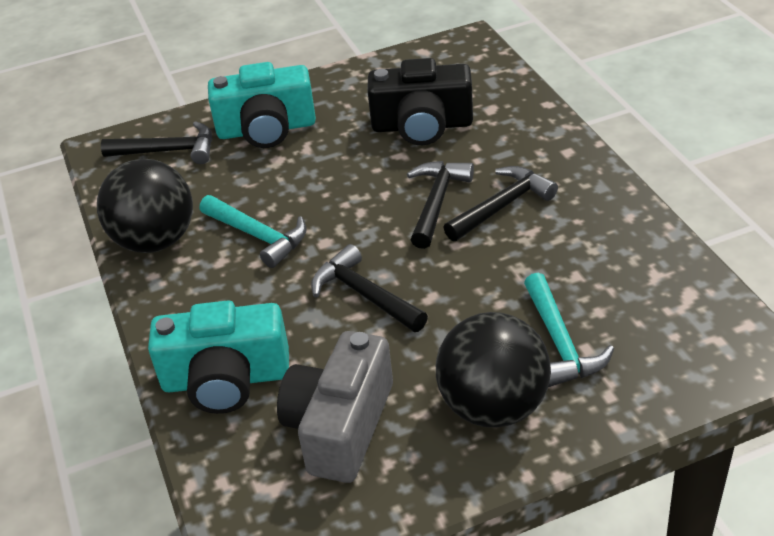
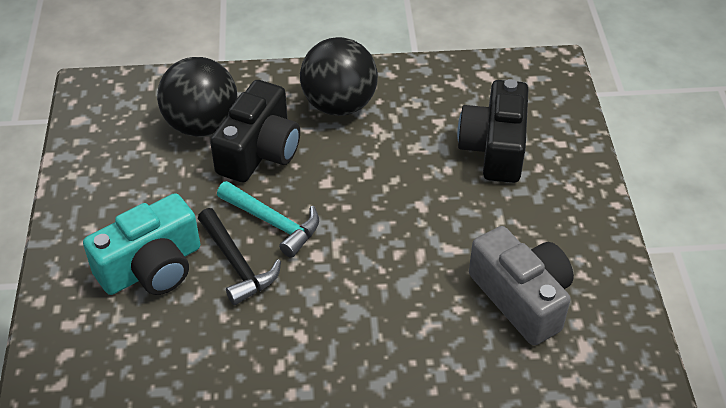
black camera: 1 -> 2
black hammer: 4 -> 1
turquoise camera: 2 -> 1
turquoise hammer: 2 -> 1

